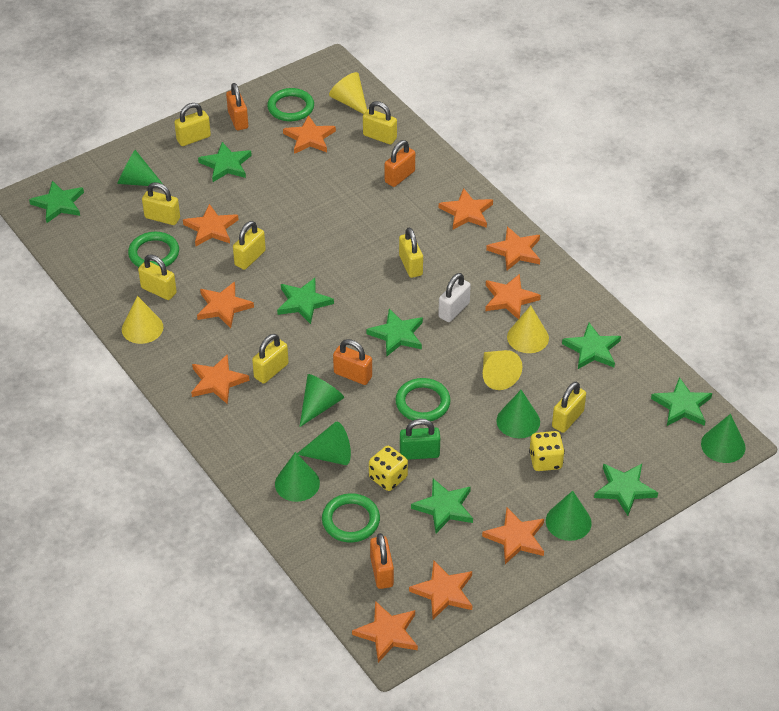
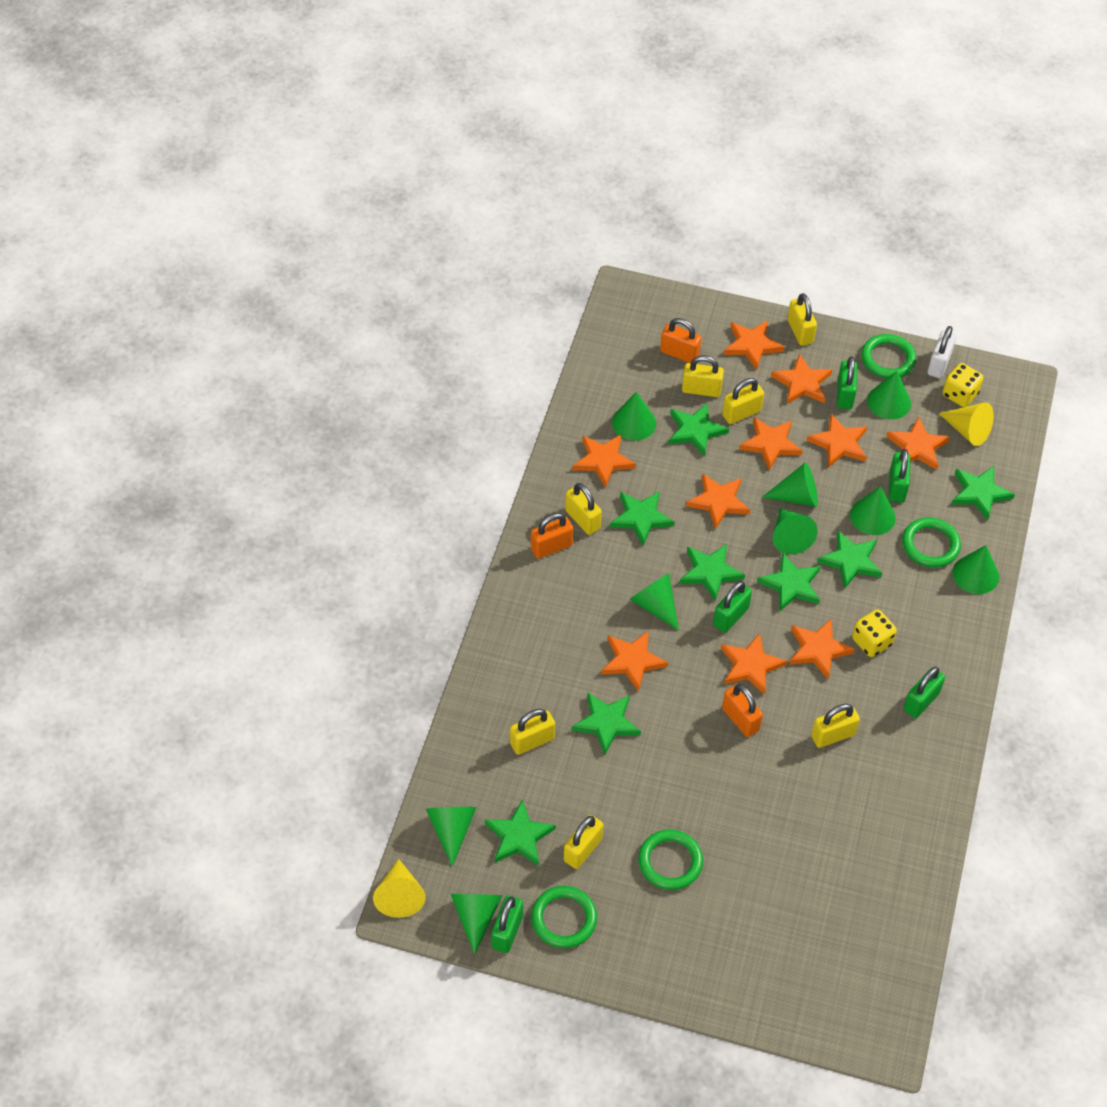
green cone: 7 -> 9
green padlock: 1 -> 5
orange padlock: 4 -> 3
yellow cone: 4 -> 2
yellow padlock: 8 -> 7

